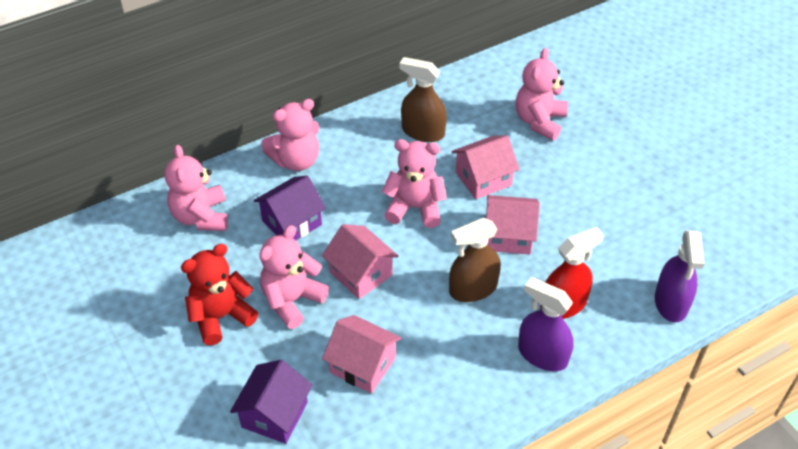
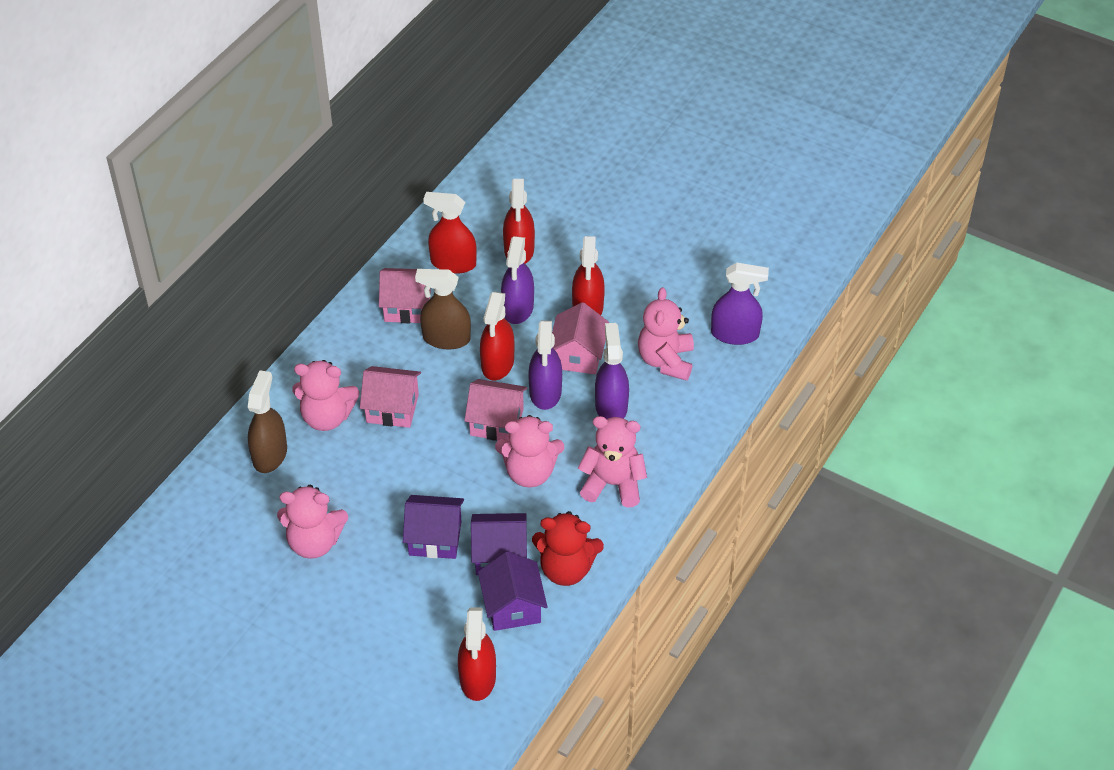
purple house: 2 -> 3
purple spray bottle: 2 -> 4
red spray bottle: 1 -> 5

